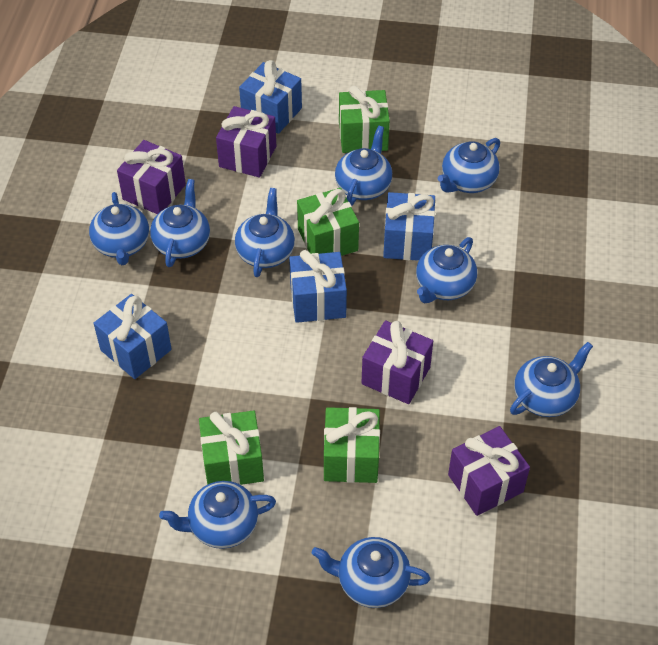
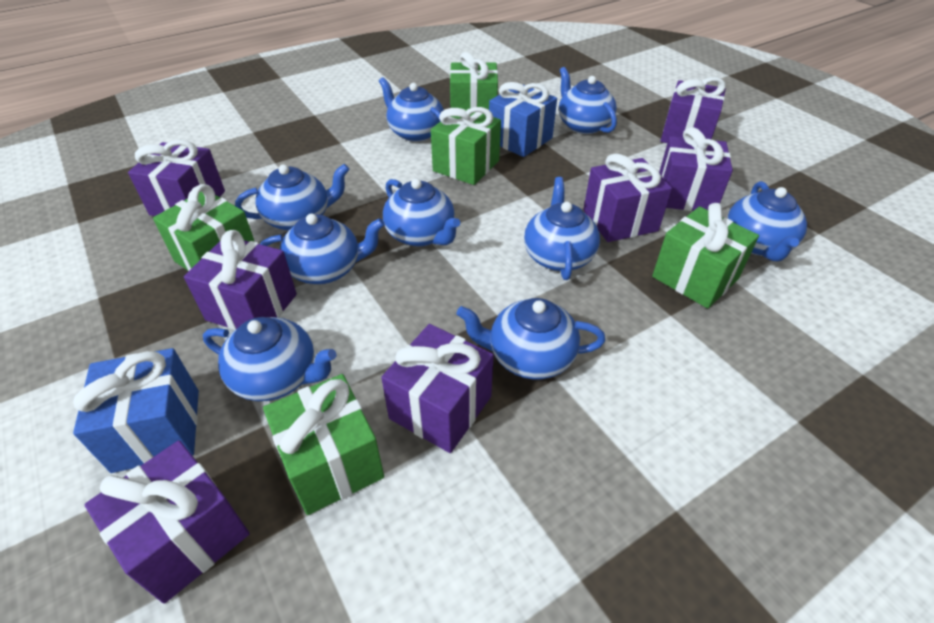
blue gift: 4 -> 2
green gift: 4 -> 5
purple gift: 4 -> 7

